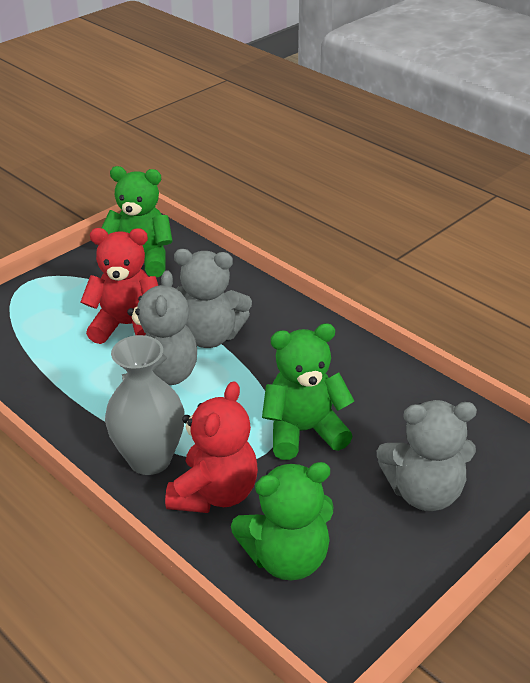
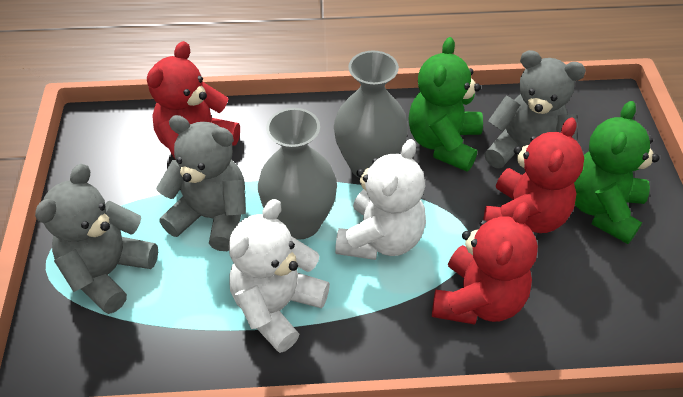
green teddy bear: 3 -> 2
grey vase: 1 -> 2
red teddy bear: 2 -> 3
white teddy bear: 0 -> 2

